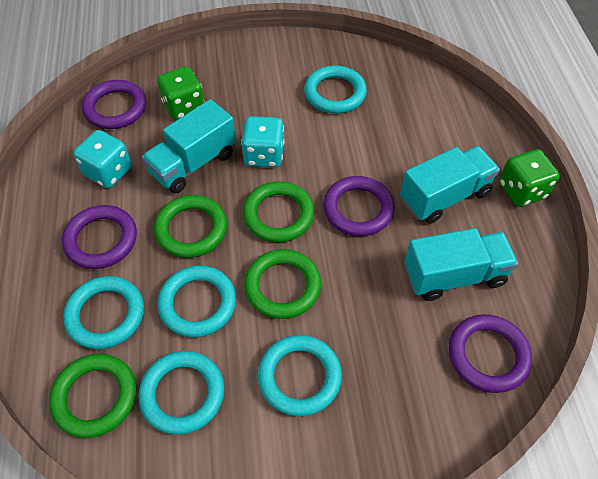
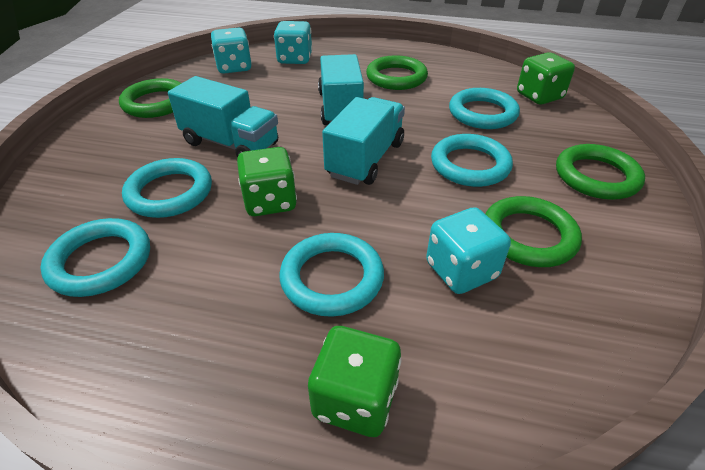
green dice: 2 -> 3
purple ring: 4 -> 0
turquoise dice: 2 -> 3

